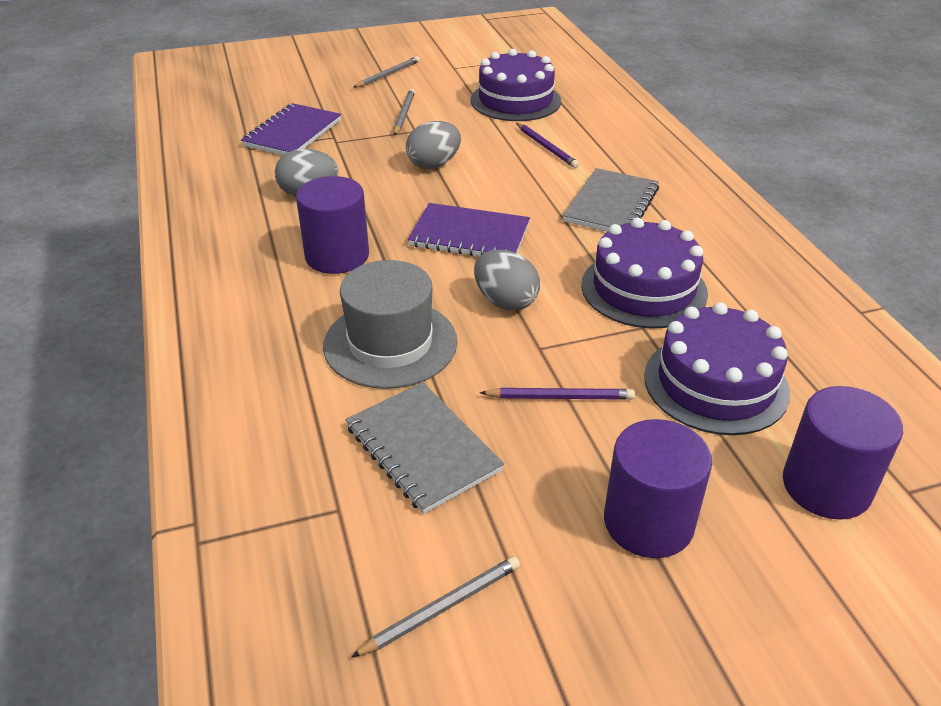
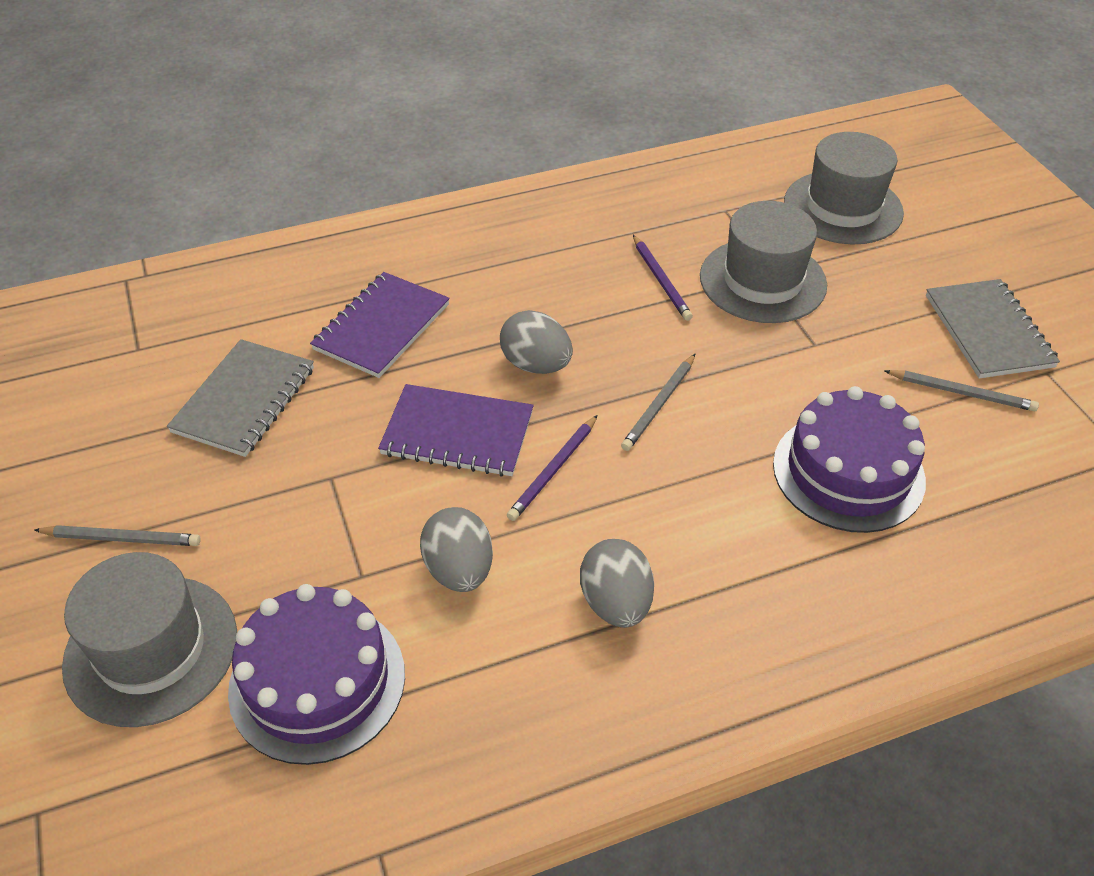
grey hat: 1 -> 3
purple cake: 3 -> 2
purple cylinder: 3 -> 0

